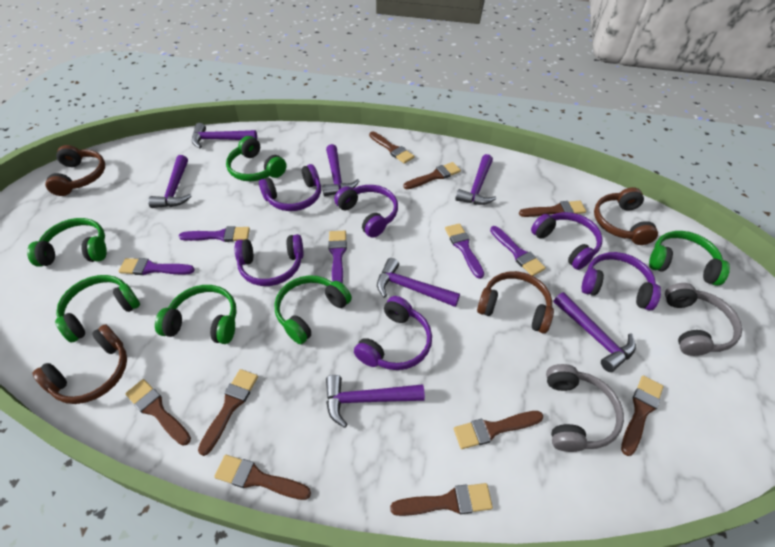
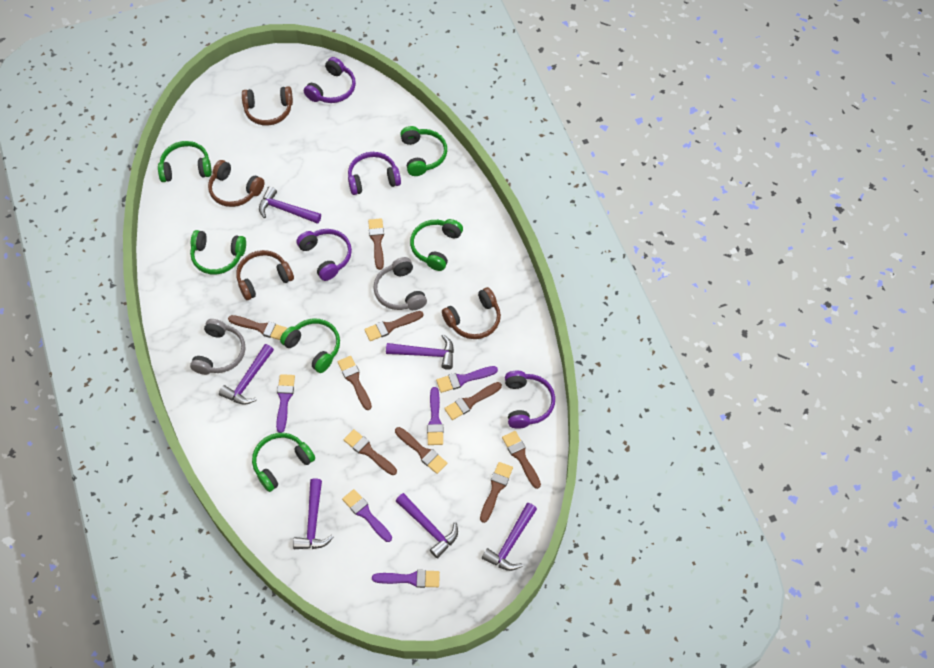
purple hammer: 7 -> 6
purple headphones: 6 -> 4

